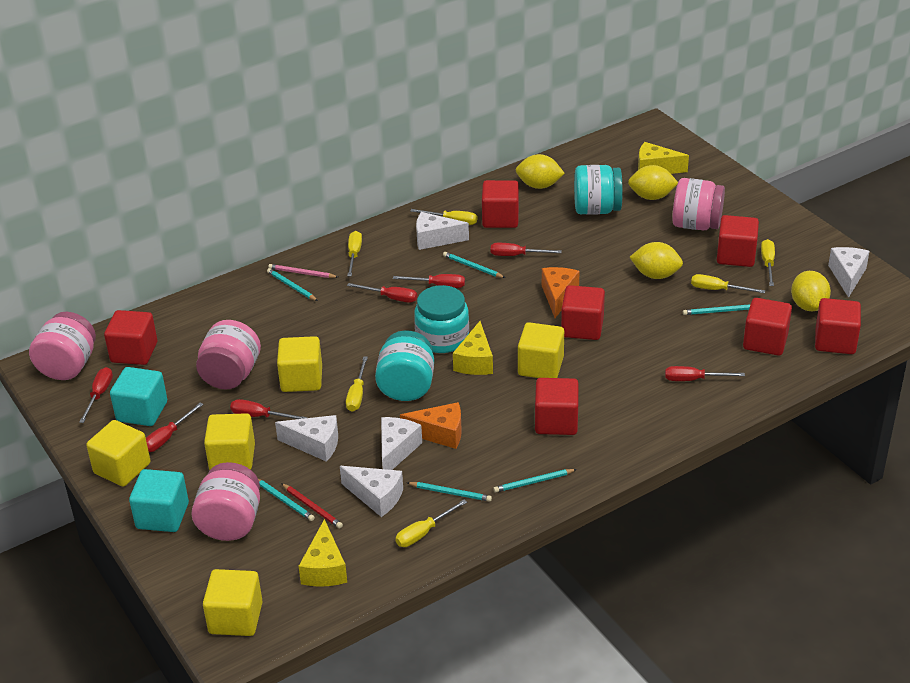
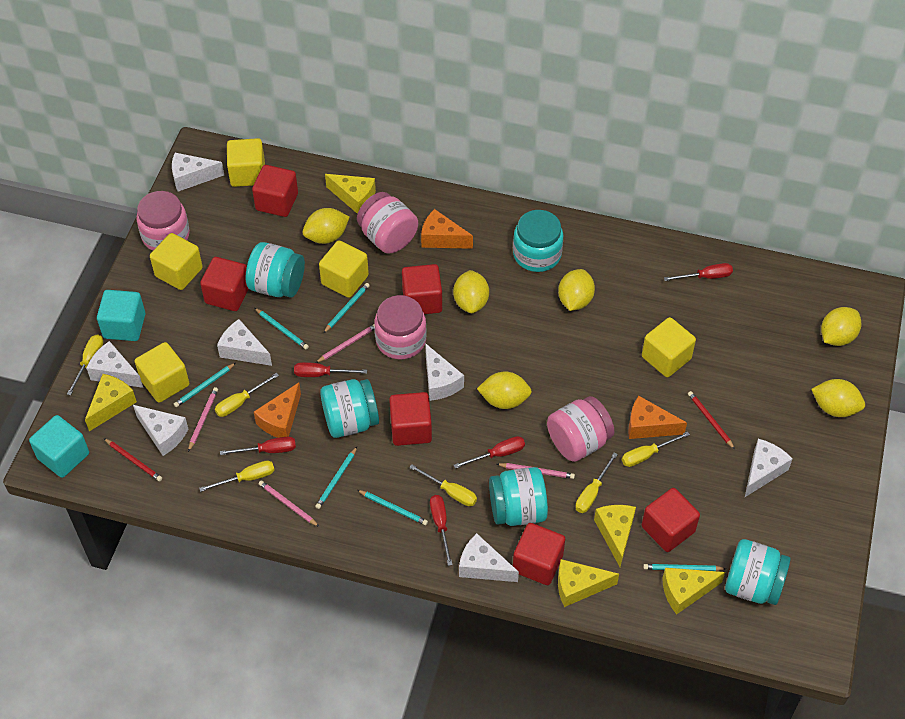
orange cheese: 2 -> 3
pink pencil: 1 -> 4
red cube: 7 -> 6
red pencil: 1 -> 2
red screwdriver: 7 -> 5
turquoise jar: 3 -> 5
white cheese: 5 -> 7
yellow cheese: 3 -> 5
yellow lemon: 4 -> 6

